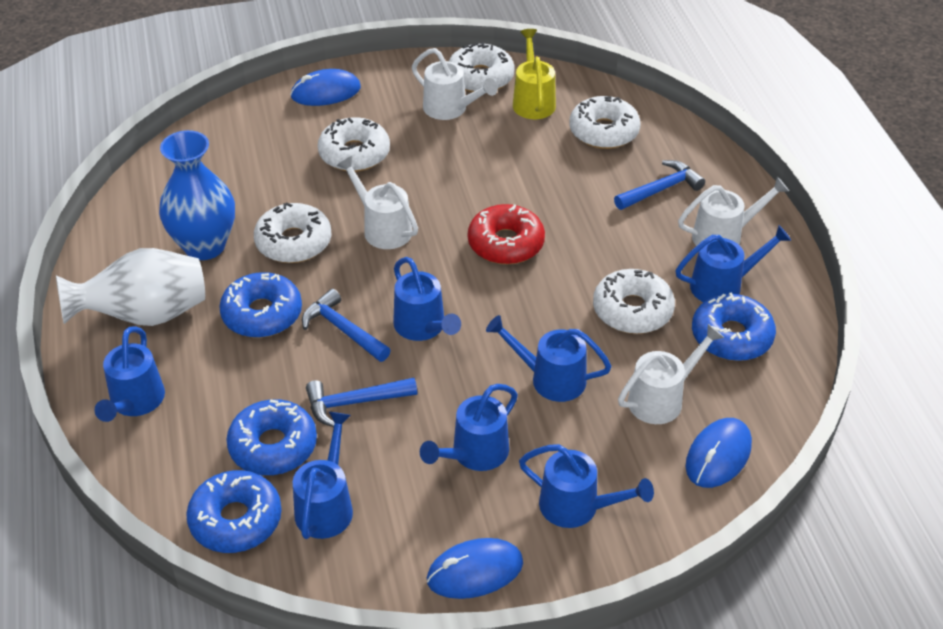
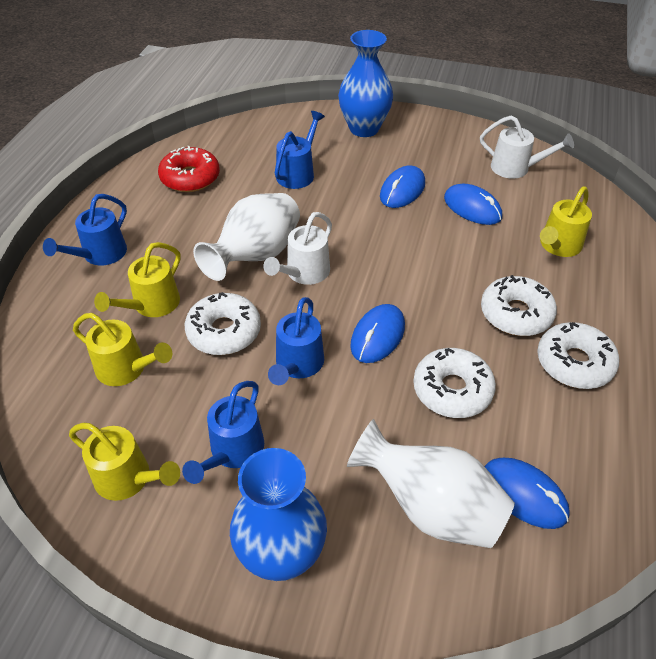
blue donut: 4 -> 0
blue hammer: 3 -> 0
blue mouse: 3 -> 4
blue vase: 1 -> 2
blue watering can: 7 -> 4
white donut: 5 -> 4
white vase: 1 -> 2
white watering can: 4 -> 2
yellow watering can: 1 -> 4

